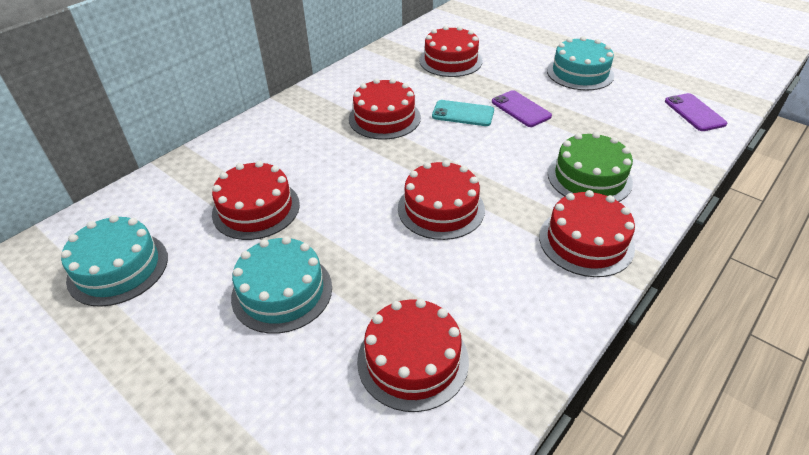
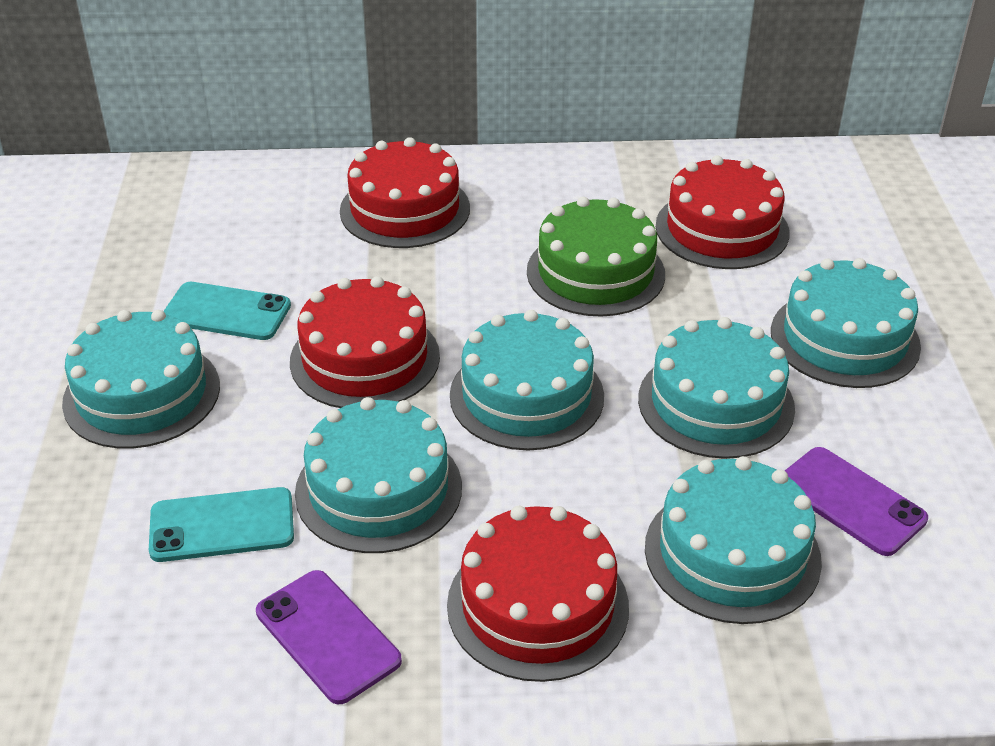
red cake: 6 -> 4
turquoise cake: 3 -> 6
turquoise phone: 1 -> 2

